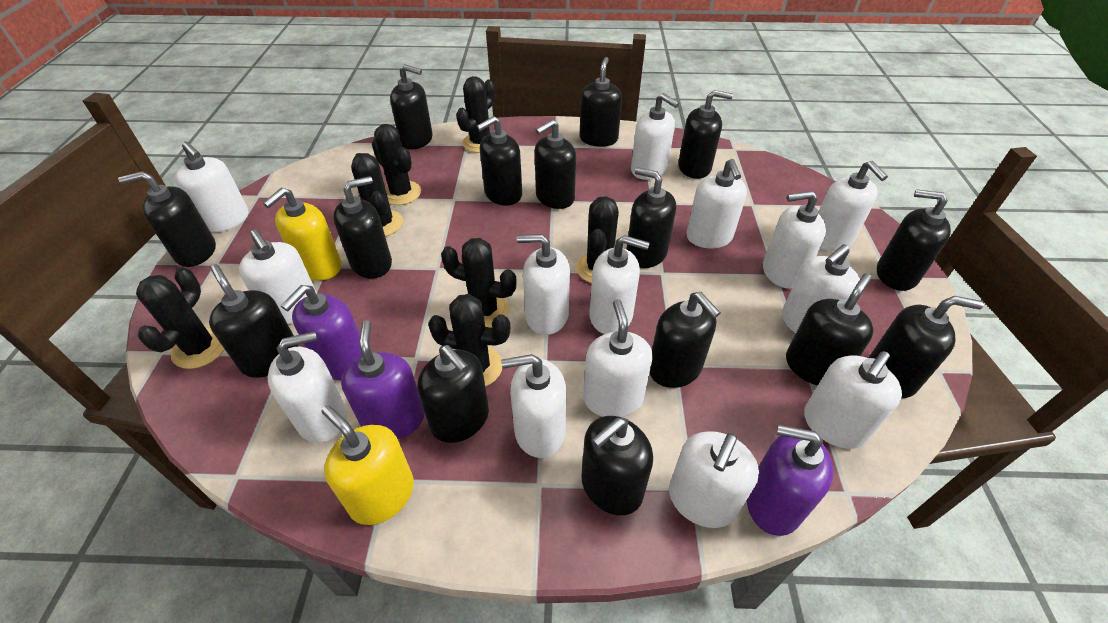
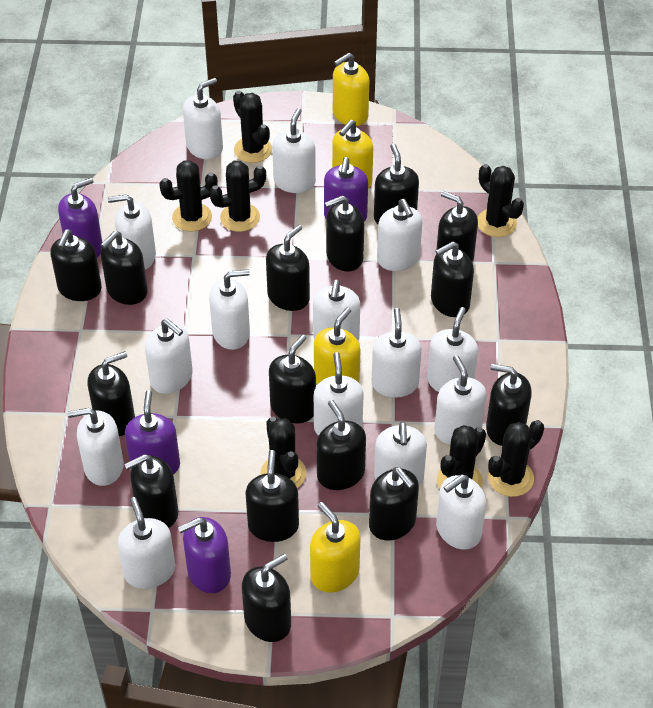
purple soap dispenser: 3 -> 4
white soap dispenser: 14 -> 15
yellow soap dispenser: 2 -> 4

